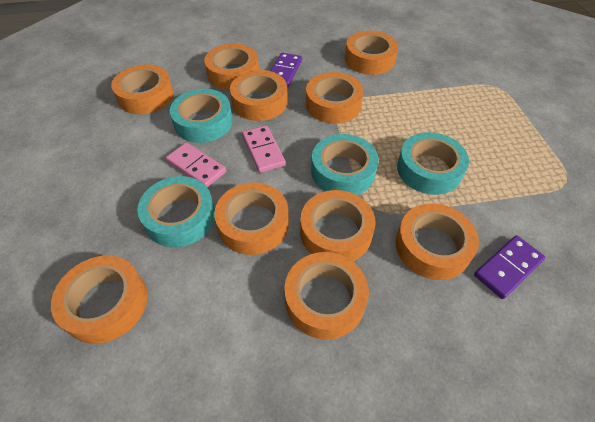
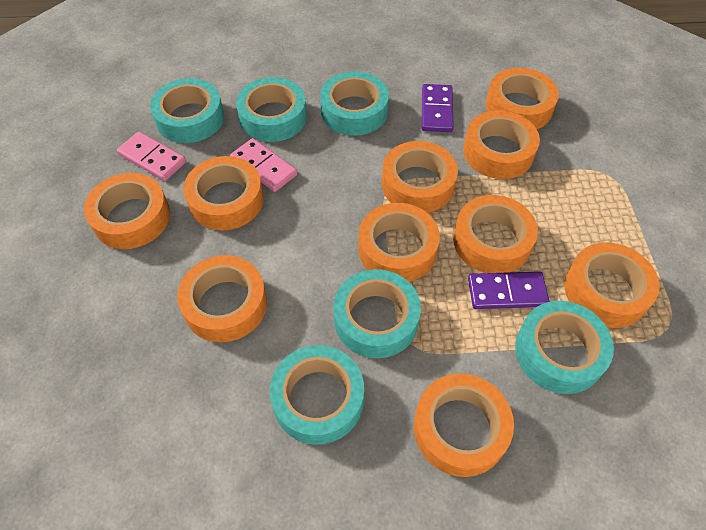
turquoise tape: 4 -> 6

